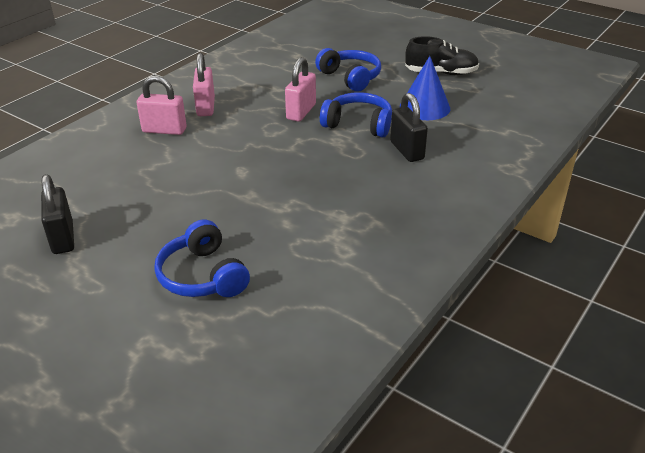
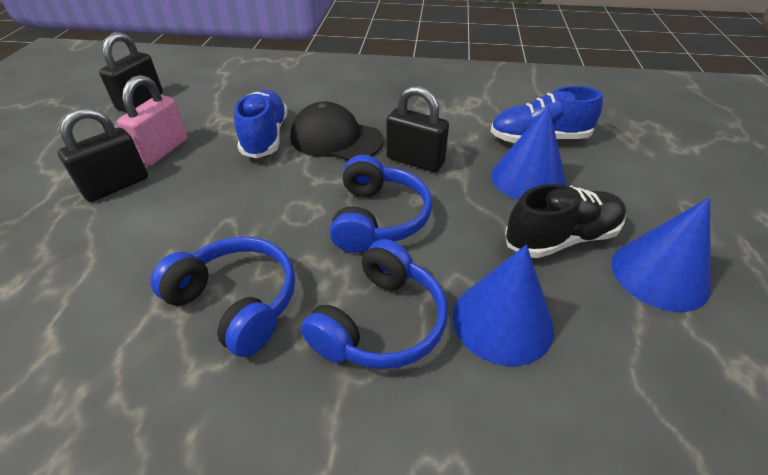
black cap: 0 -> 1
black padlock: 2 -> 3
blue cone: 1 -> 3
blue shoe: 0 -> 2
pink padlock: 3 -> 1

